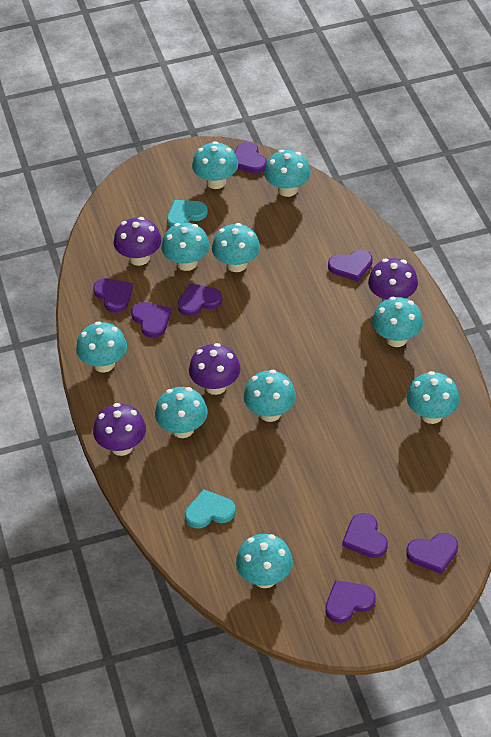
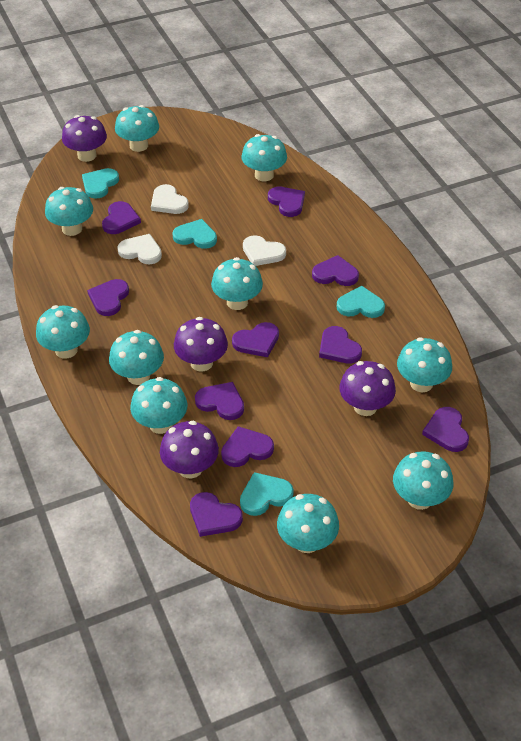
purple heart: 8 -> 10
turquoise heart: 2 -> 4
white heart: 0 -> 3

